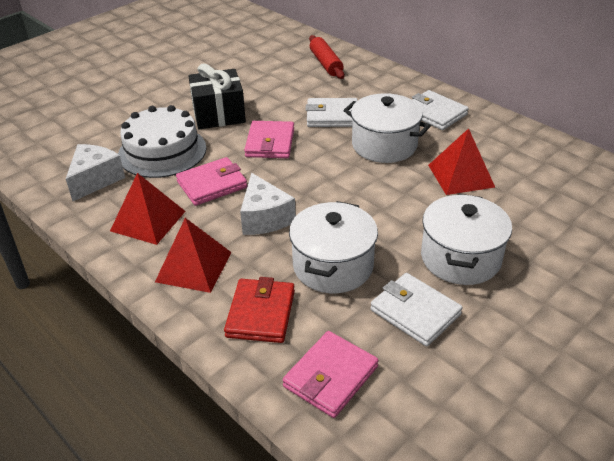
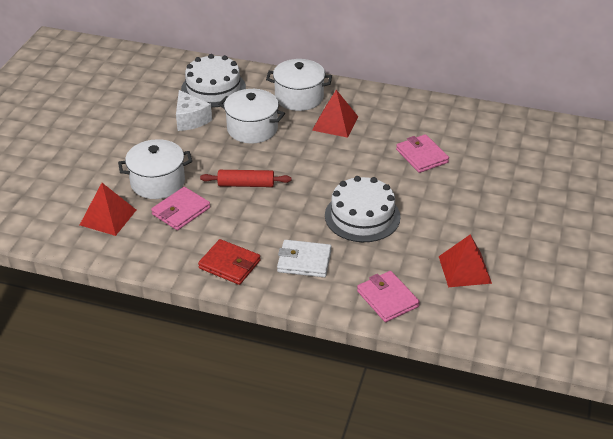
black gift: 1 -> 0
white cake: 1 -> 2
white cheese: 2 -> 1
white wallet: 3 -> 1

